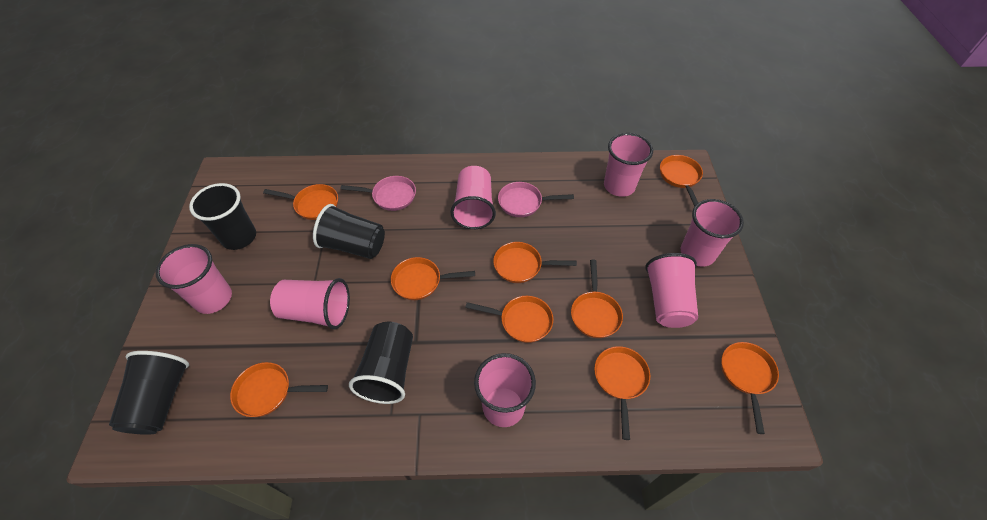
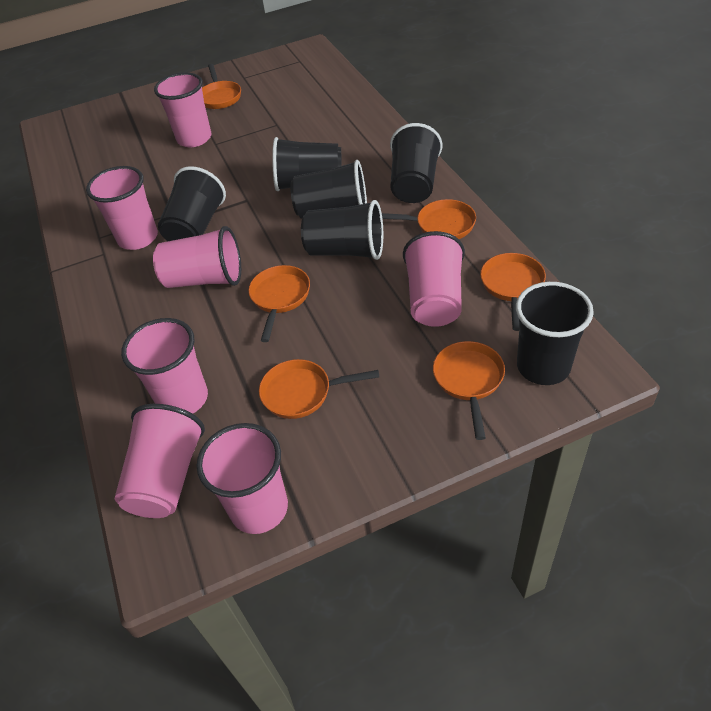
black cup: 4 -> 6
orange pan: 9 -> 6
pink pan: 2 -> 0

